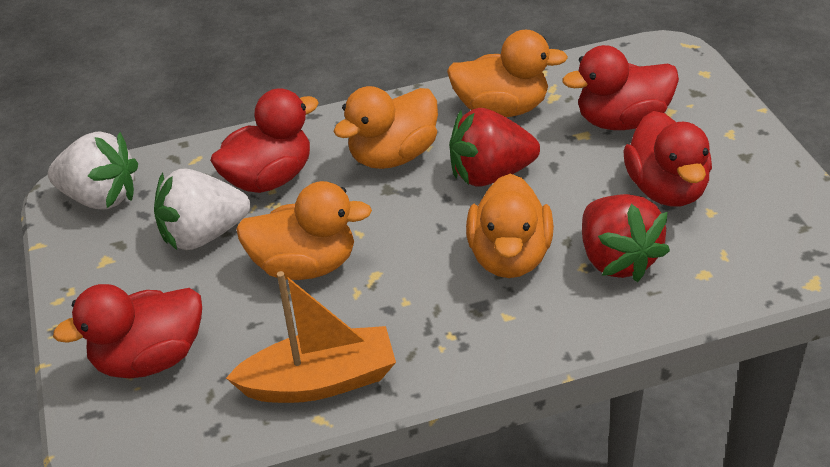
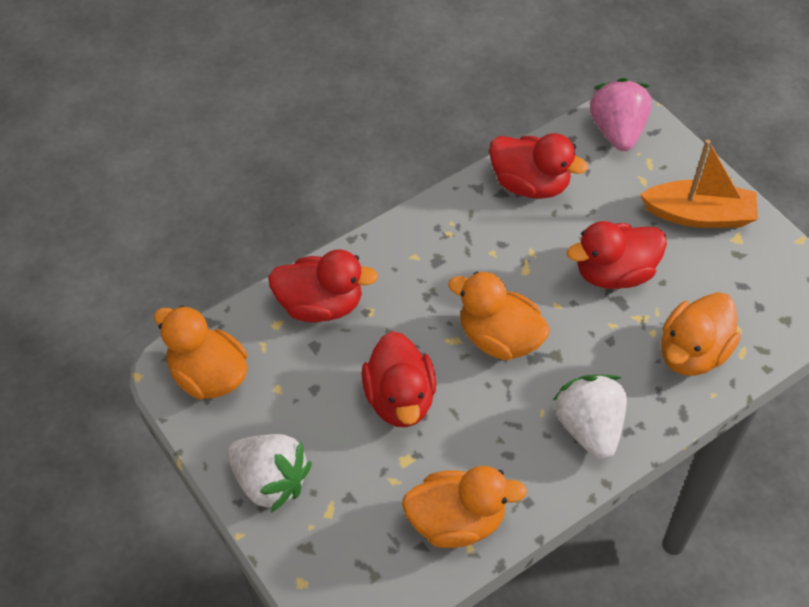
pink strawberry: 0 -> 1
red strawberry: 2 -> 0

